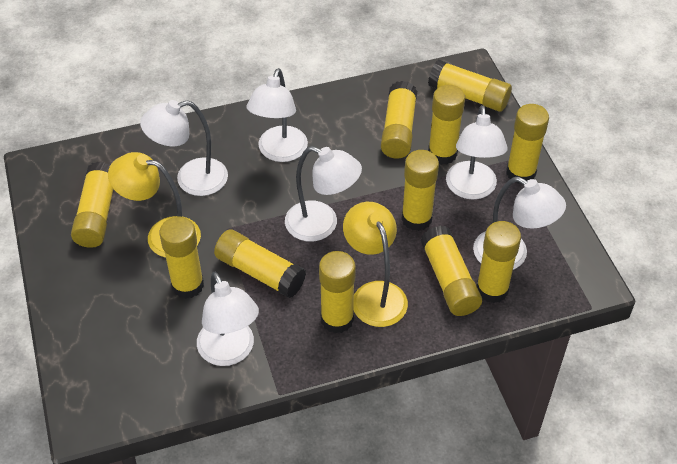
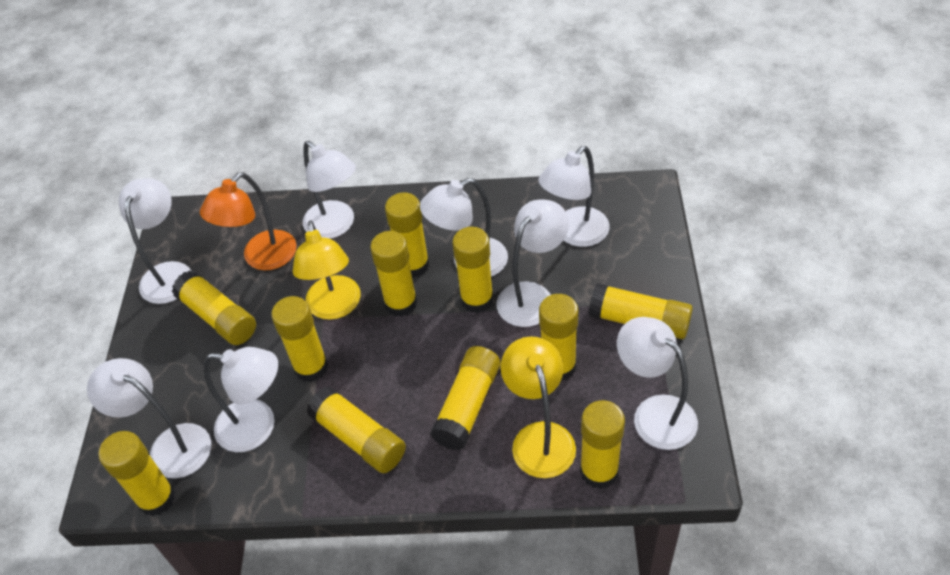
orange lamp: 0 -> 1
white lamp: 6 -> 8

